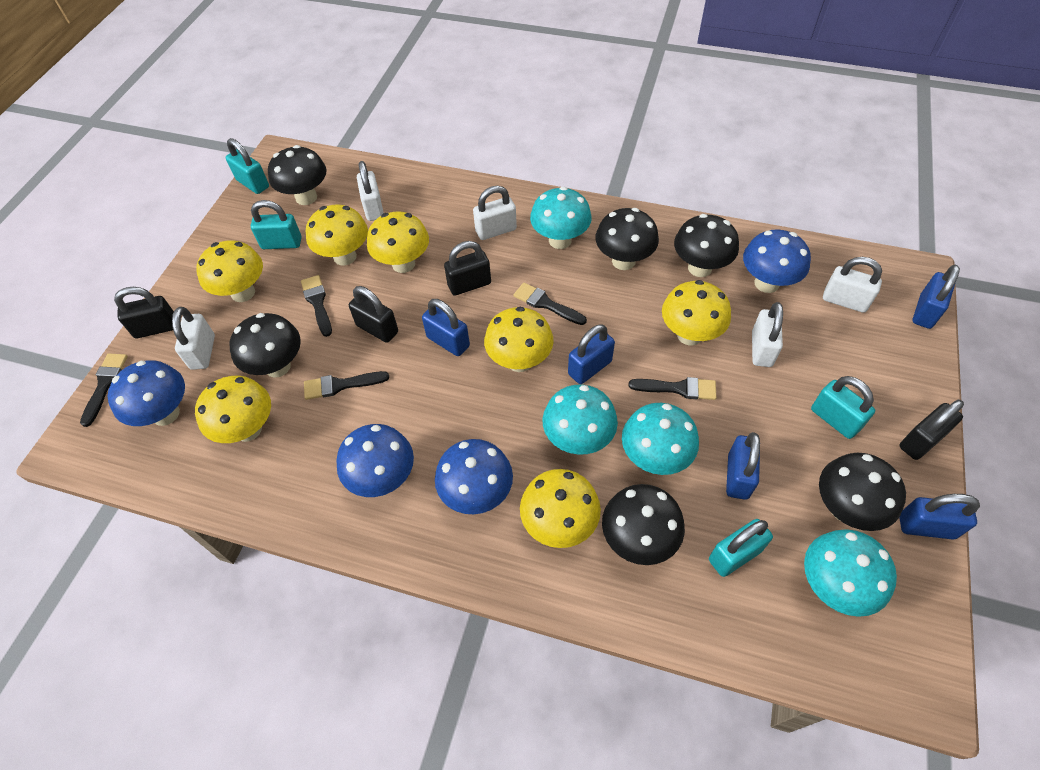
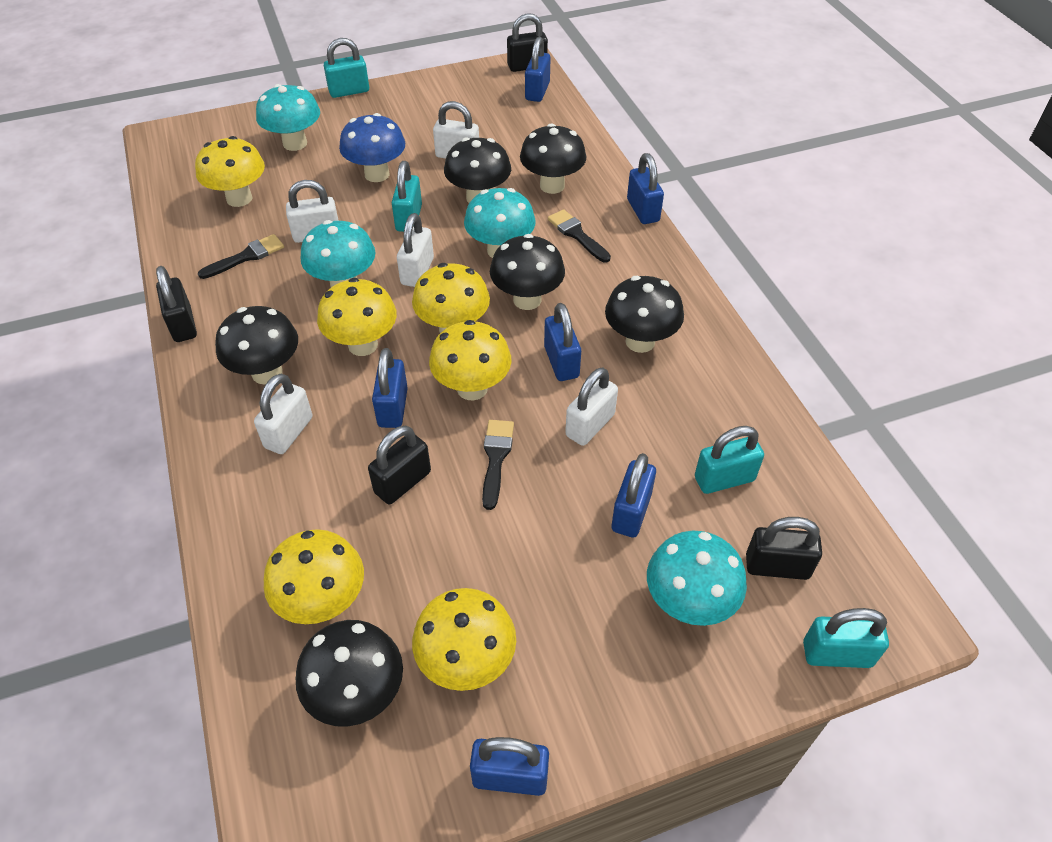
black brush: 5 -> 3
blue mushroom: 4 -> 1
blue padlock: 5 -> 6
yellow mushroom: 7 -> 6

